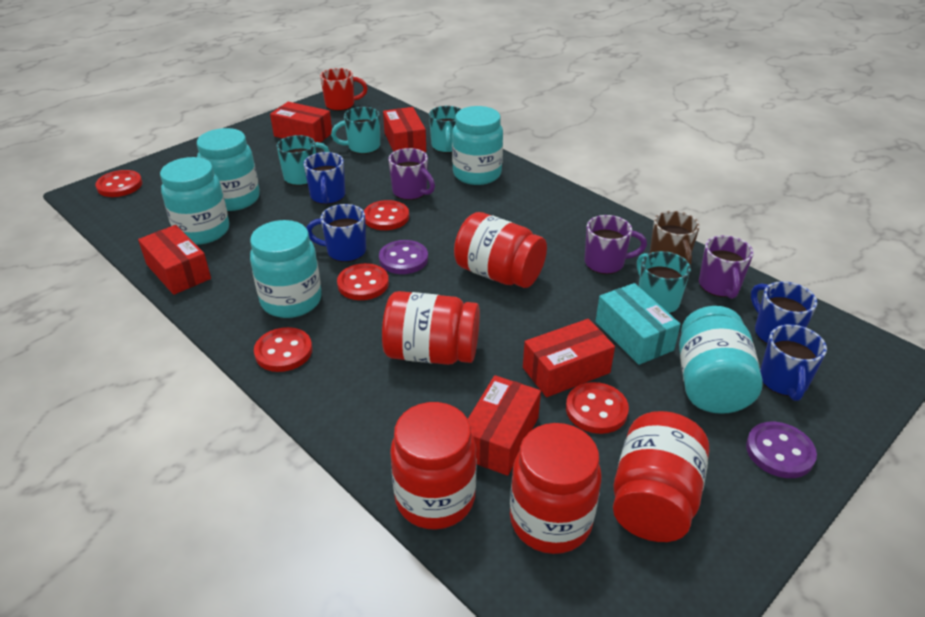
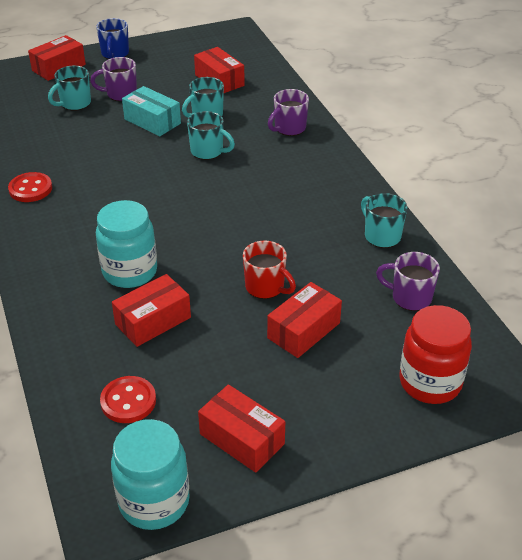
blue mug: 4 -> 1
brown mug: 1 -> 0
purple button: 2 -> 0
red button: 5 -> 2
red jar: 5 -> 1
turquoise jar: 5 -> 2

